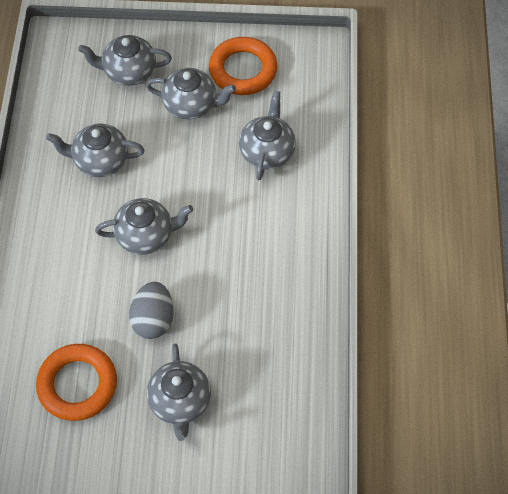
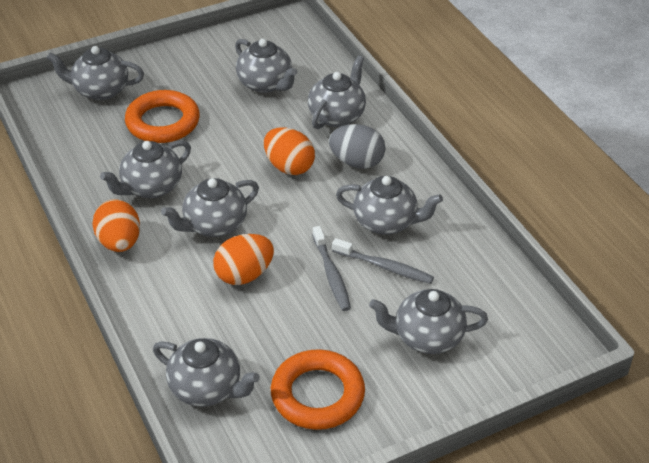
grey teapot: 6 -> 8
grey toothbrush: 0 -> 2
orange egg: 0 -> 3

